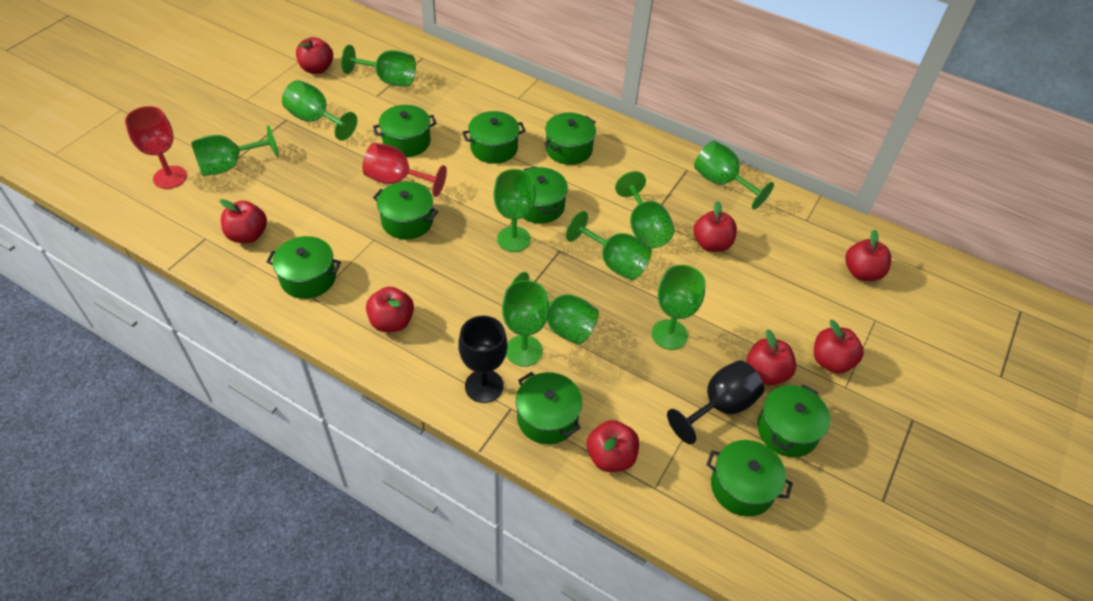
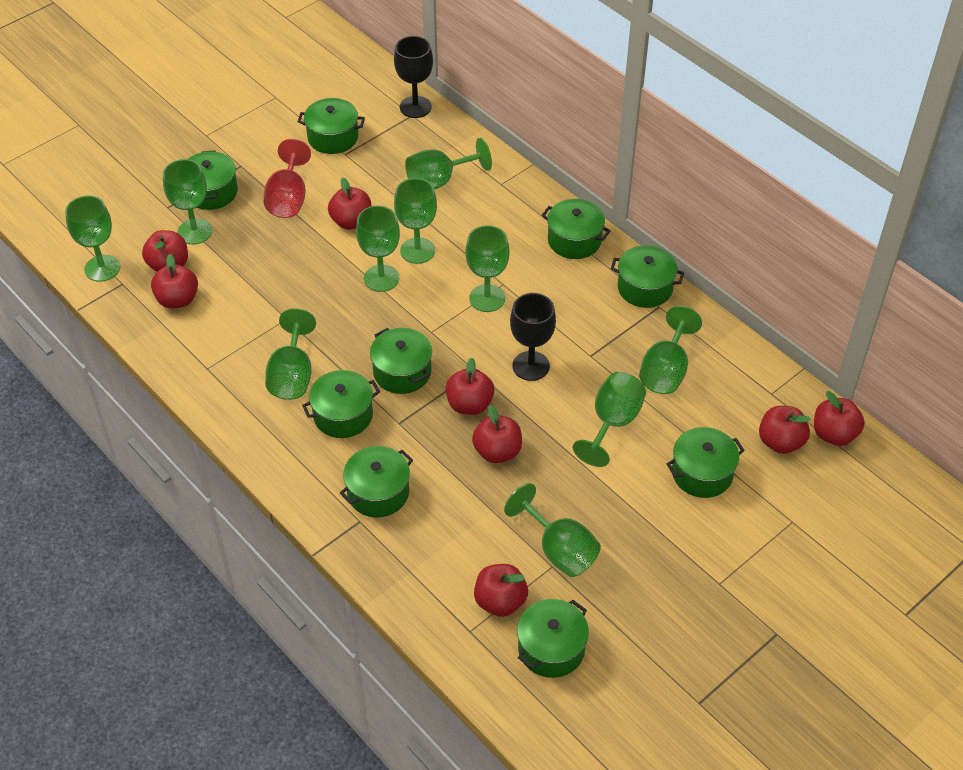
red goblet: 2 -> 1

